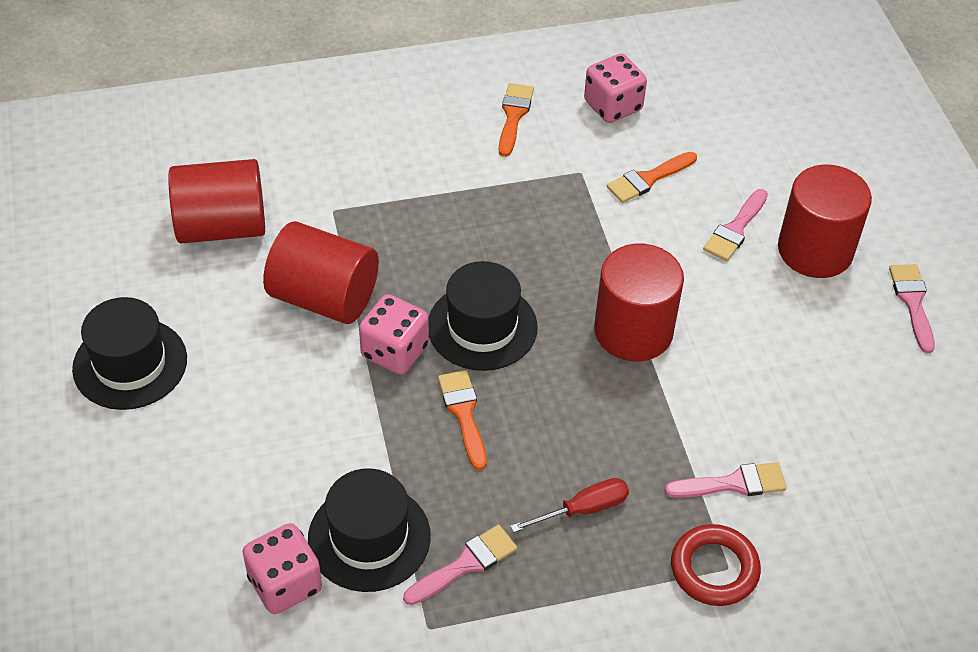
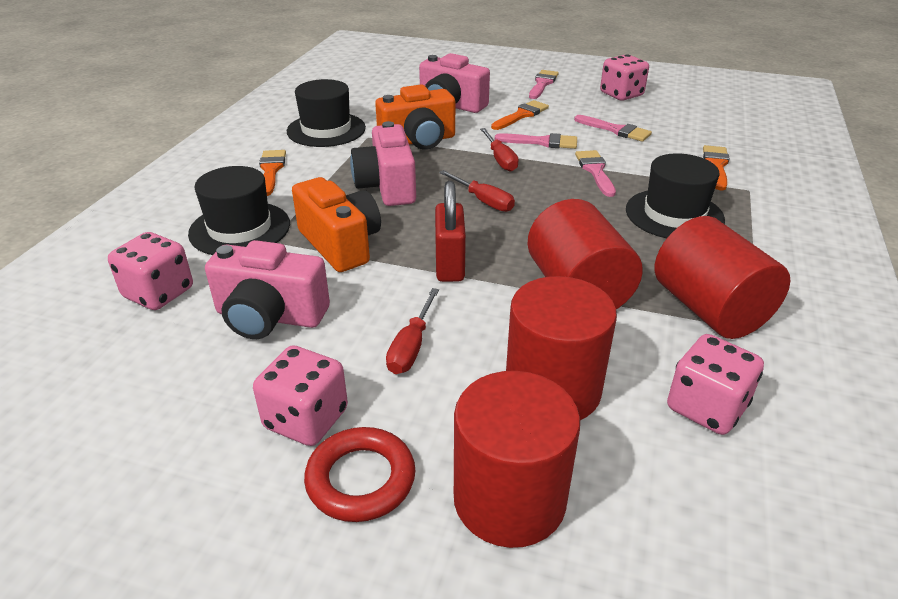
orange camera: 0 -> 2
pink camera: 0 -> 3
pink dice: 3 -> 4
red padlock: 0 -> 1
red screwdriver: 1 -> 3

